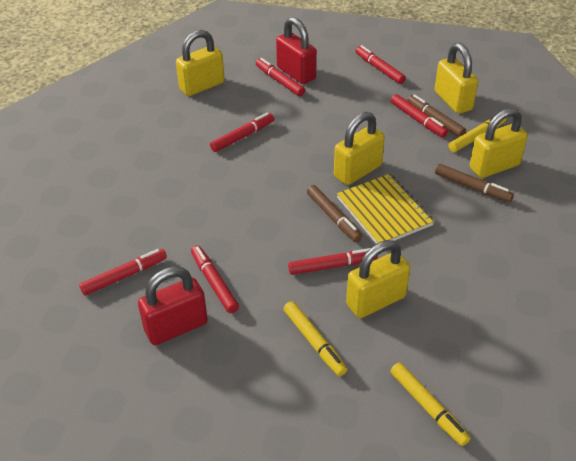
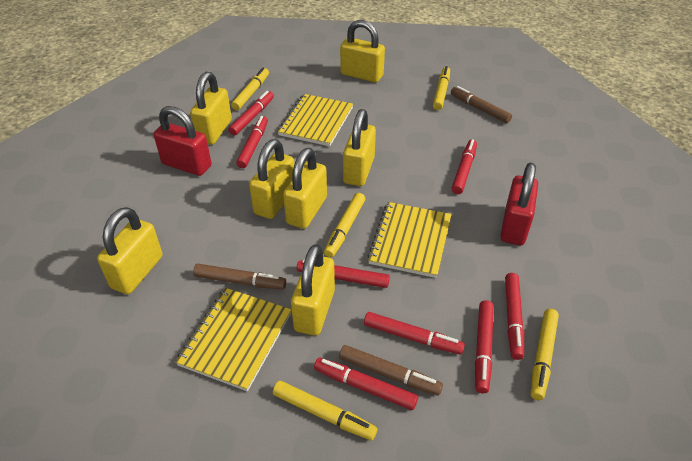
red marker: 7 -> 8
yellow marker: 3 -> 5
yellow notebook: 1 -> 3
yellow padlock: 5 -> 7

